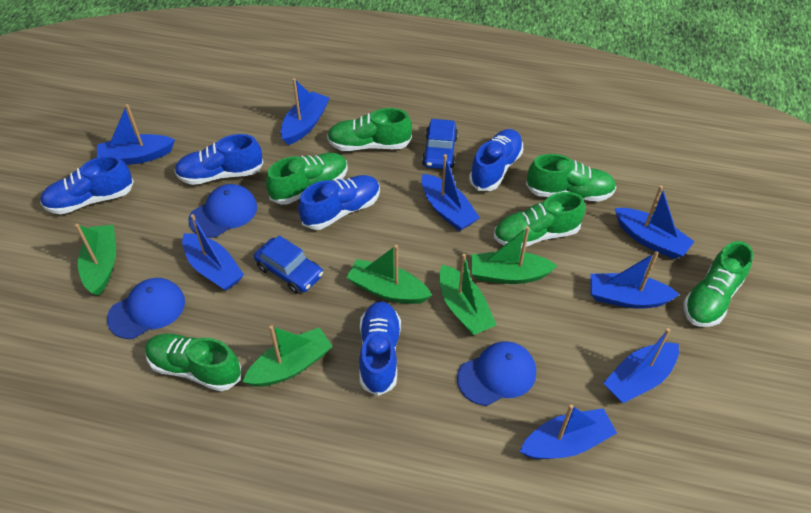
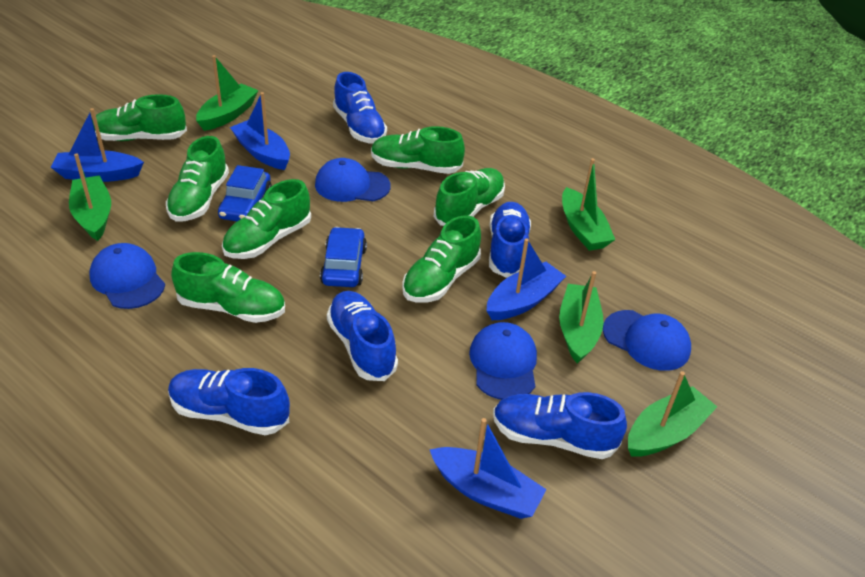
blue boat: 8 -> 4
blue cap: 3 -> 4
green shoe: 6 -> 7

